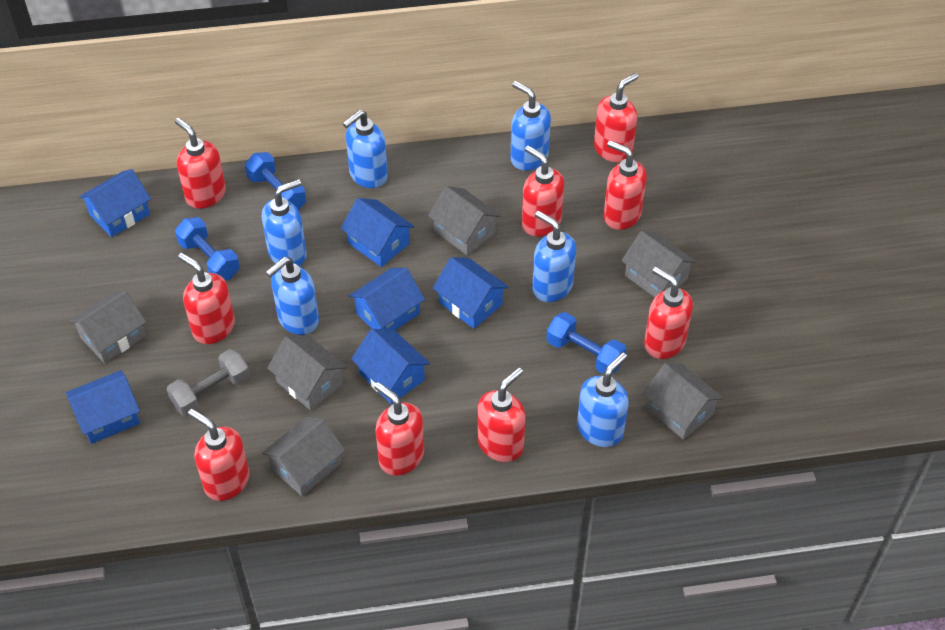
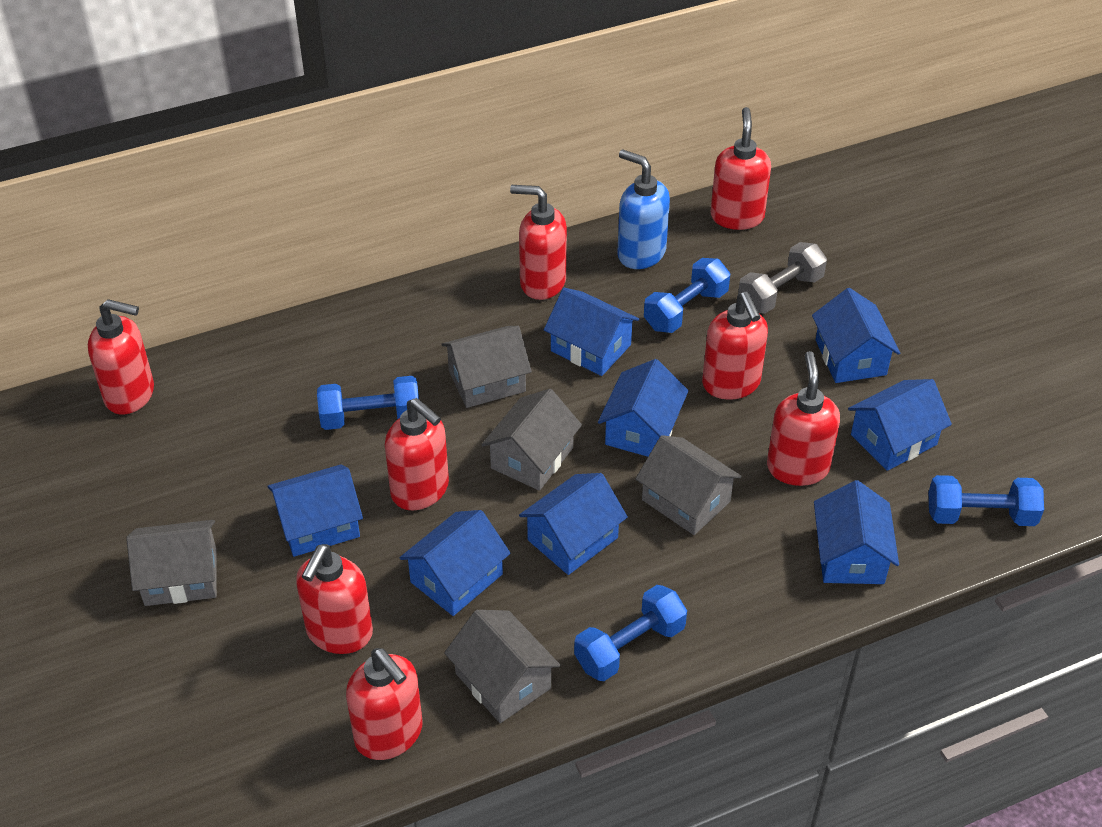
blue dumbbell: 3 -> 4
blue house: 6 -> 8
blue soap dispenser: 6 -> 1
grey house: 6 -> 5
red soap dispenser: 9 -> 8

